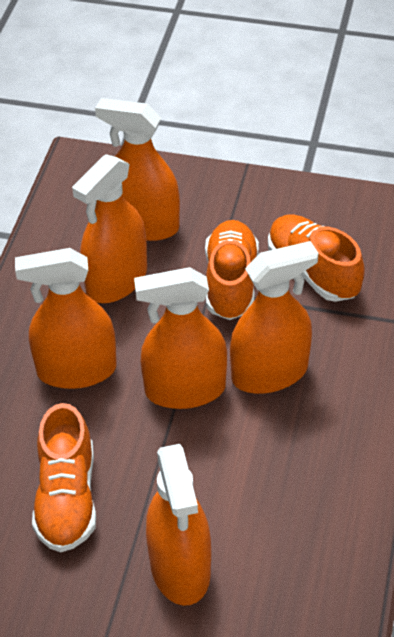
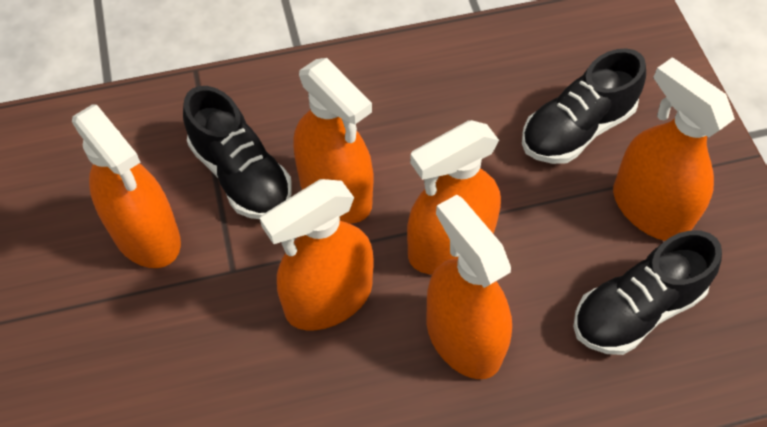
black shoe: 0 -> 3
orange shoe: 3 -> 0

